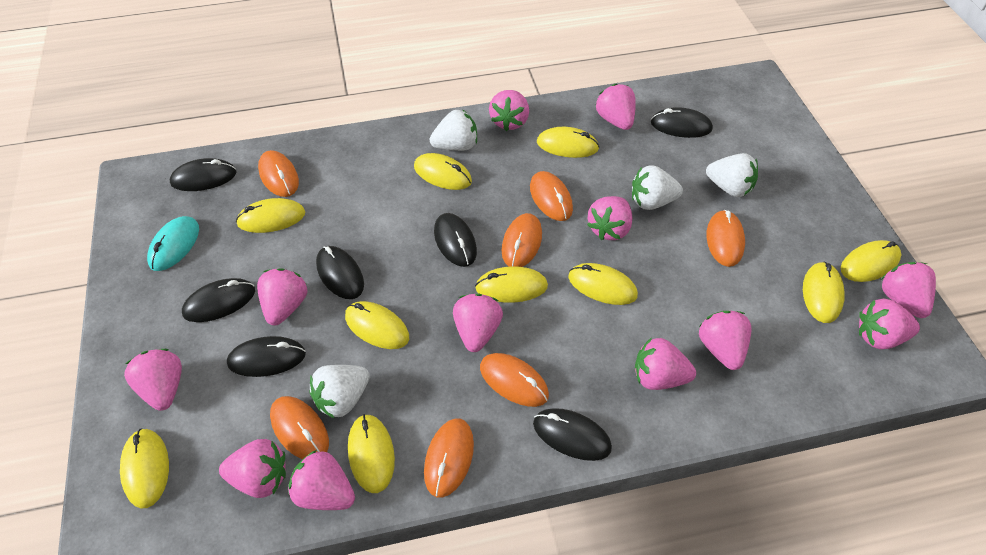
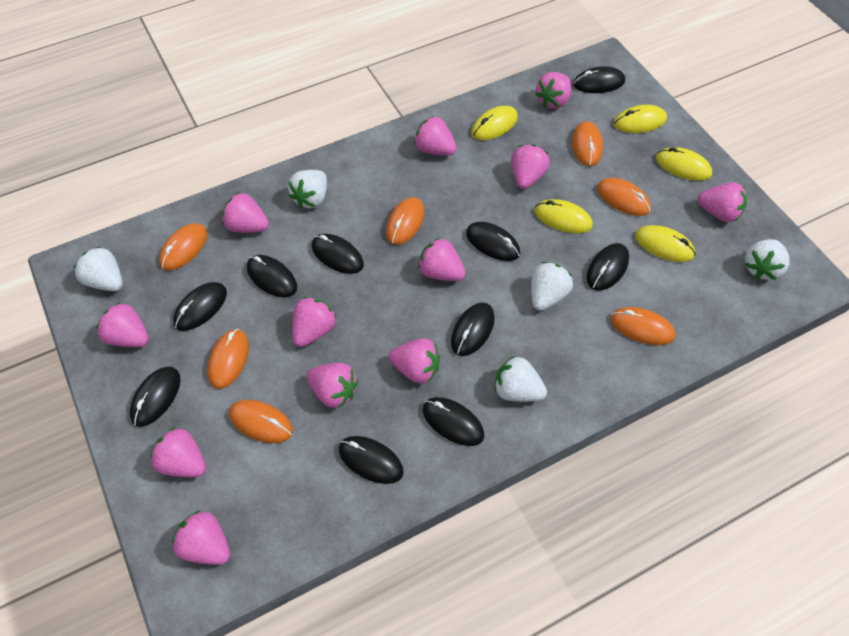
black mouse: 7 -> 10
turquoise mouse: 1 -> 0
white strawberry: 4 -> 5
yellow mouse: 10 -> 5

